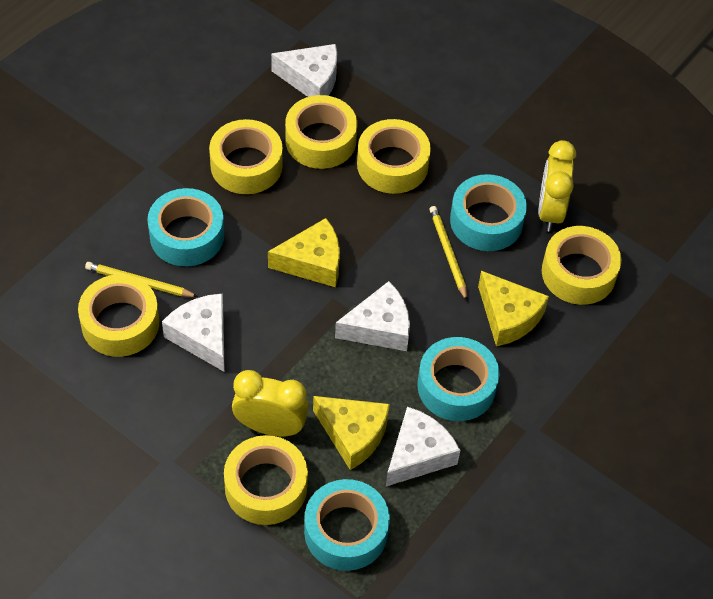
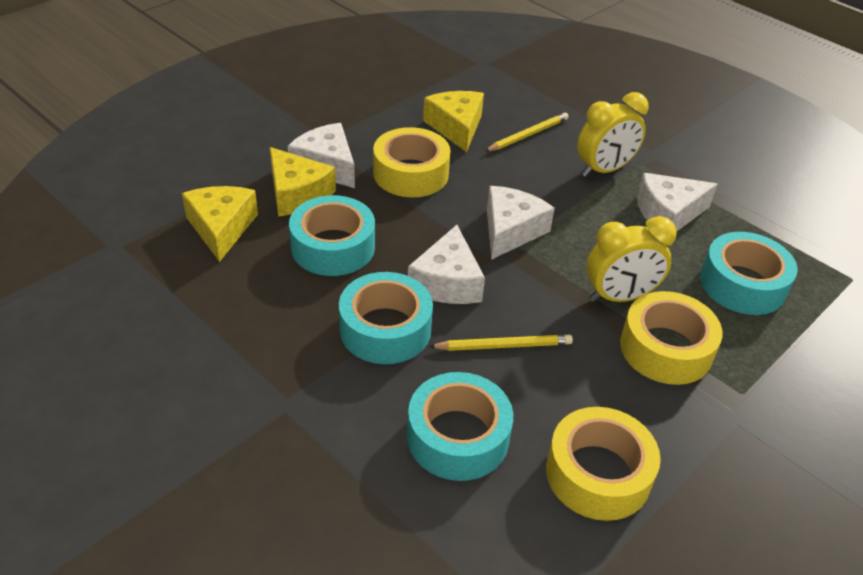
yellow tape: 6 -> 3

